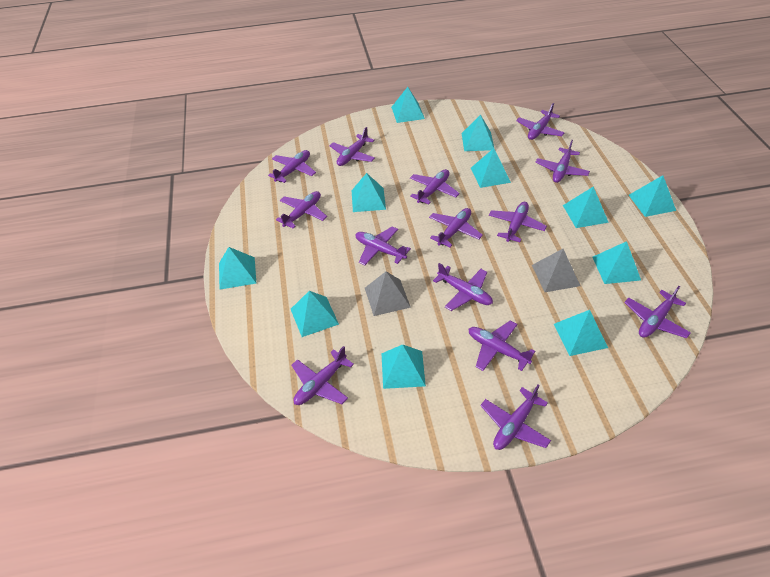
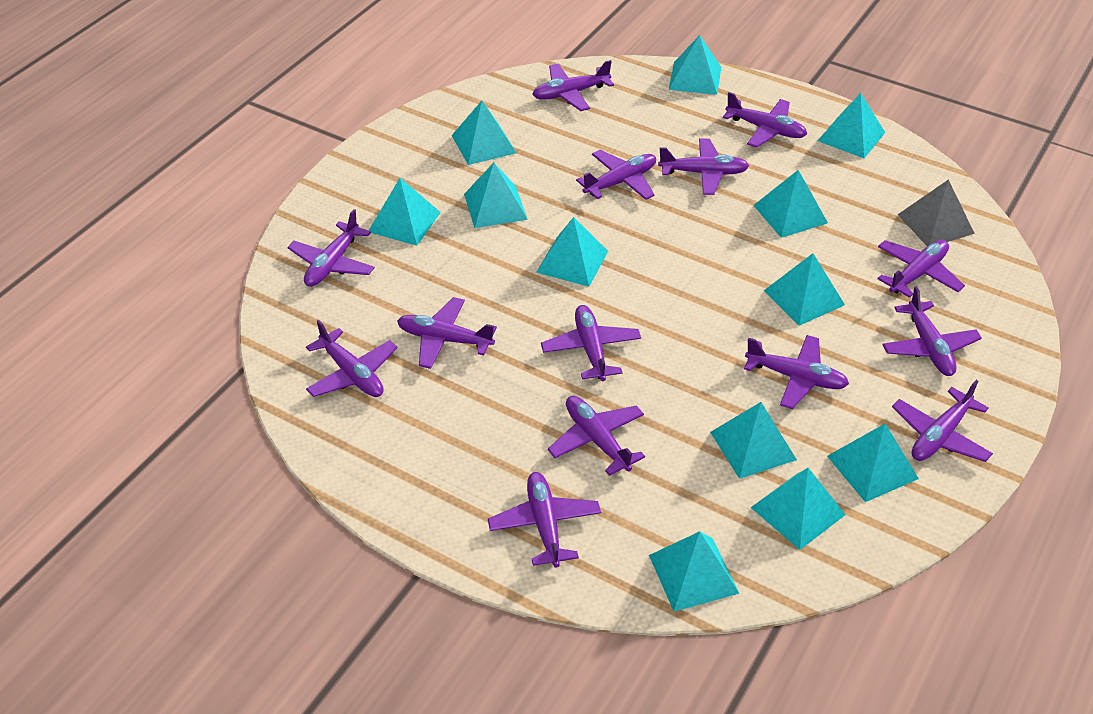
grey pyramid: 2 -> 1
turquoise pyramid: 11 -> 12

